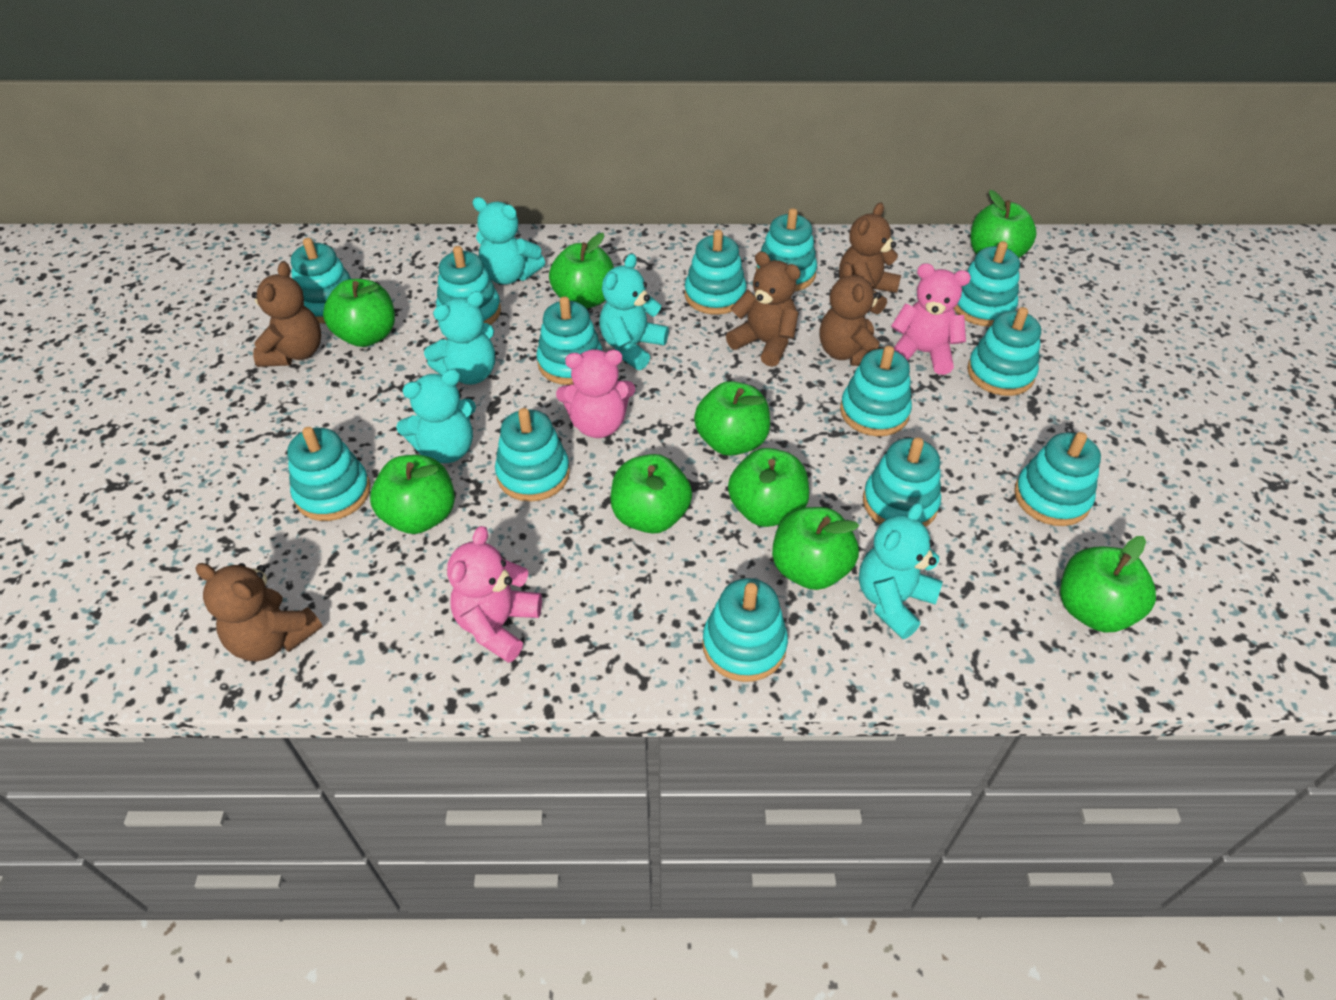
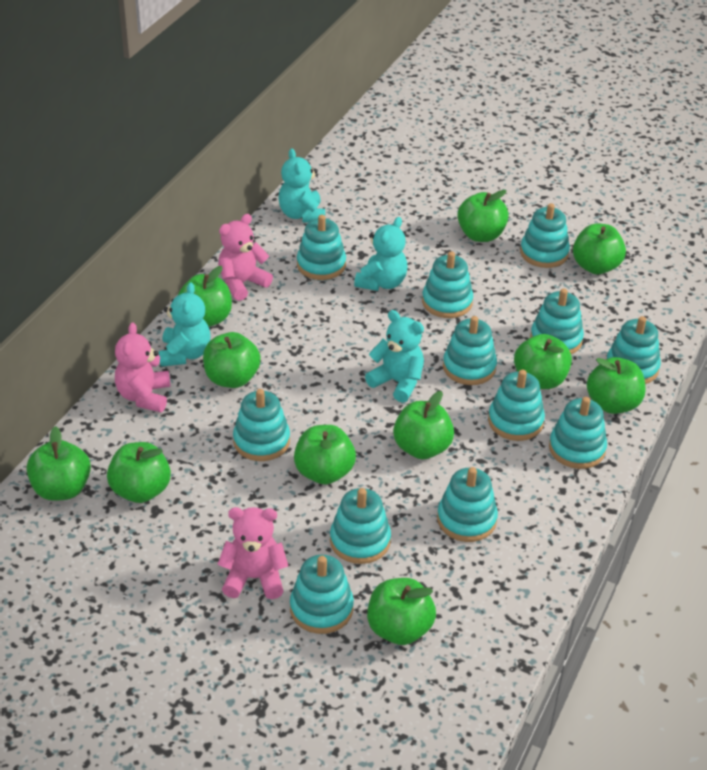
brown teddy bear: 5 -> 0
green apple: 9 -> 11
turquoise stacking toy: 13 -> 12
turquoise teddy bear: 5 -> 4

